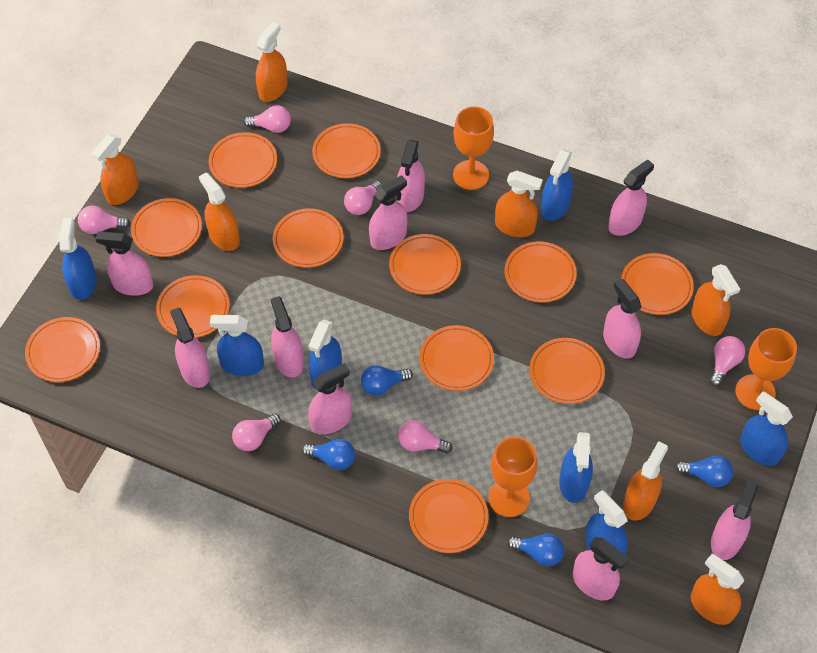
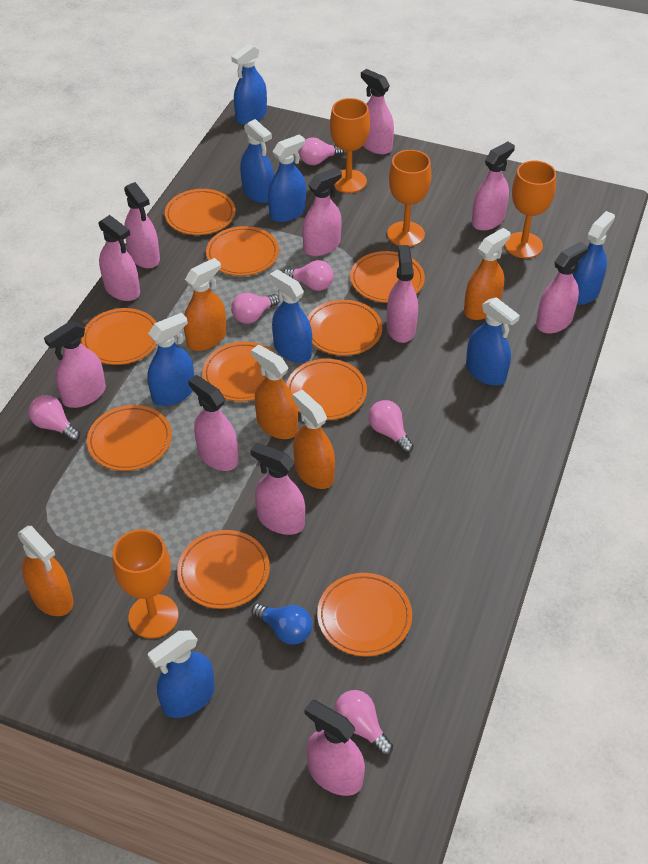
blue light bulb: 4 -> 1
blue spray bottle: 7 -> 8
orange goblet: 3 -> 4
orange plate: 12 -> 10
orange spray bottle: 7 -> 5
pink spray bottle: 10 -> 11

